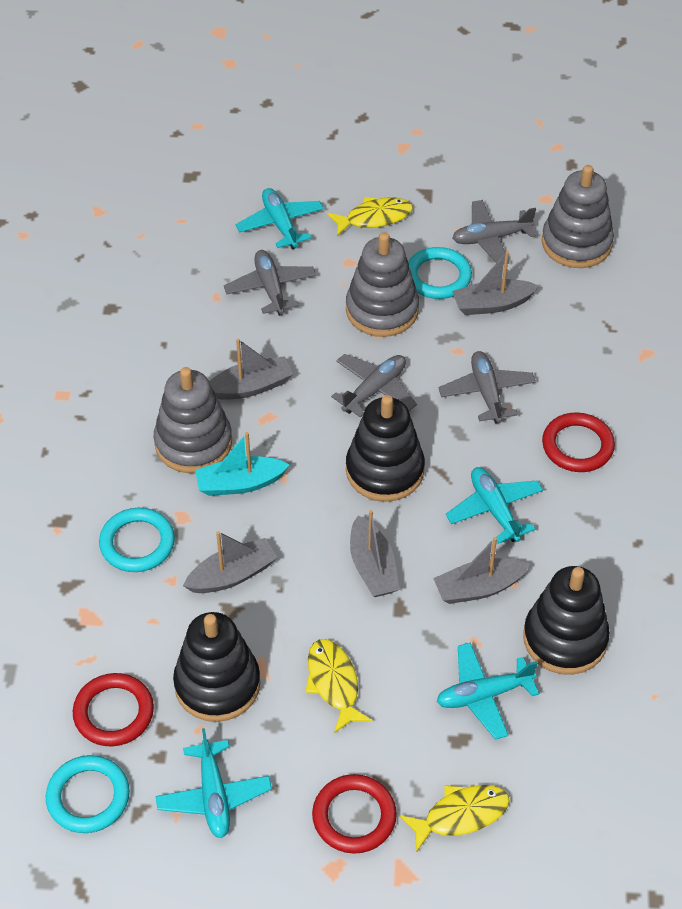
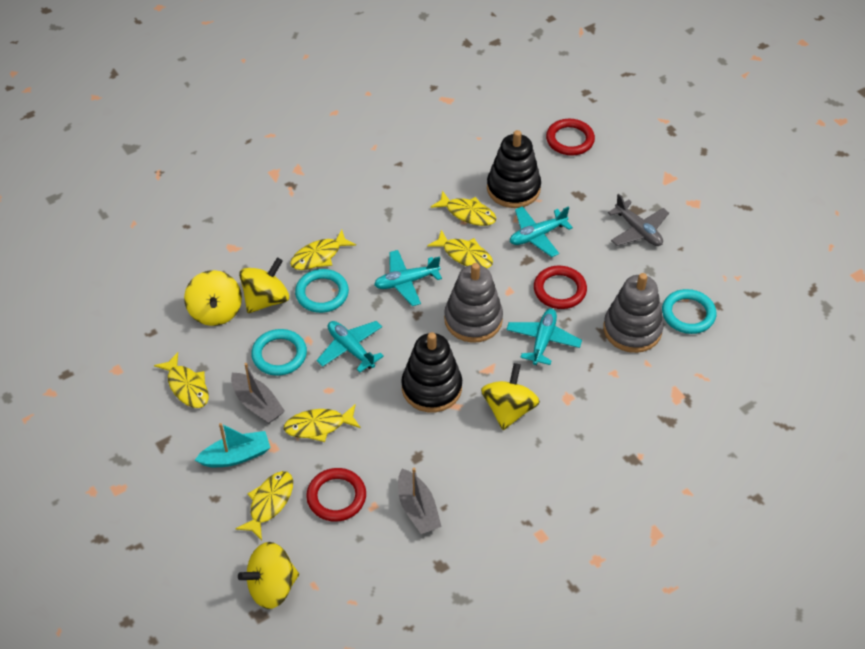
black stacking toy: 3 -> 2
grey boat: 5 -> 2
grey plane: 4 -> 1
grey stacking toy: 3 -> 2
yellow fish: 3 -> 6
yellow spinning top: 0 -> 4

